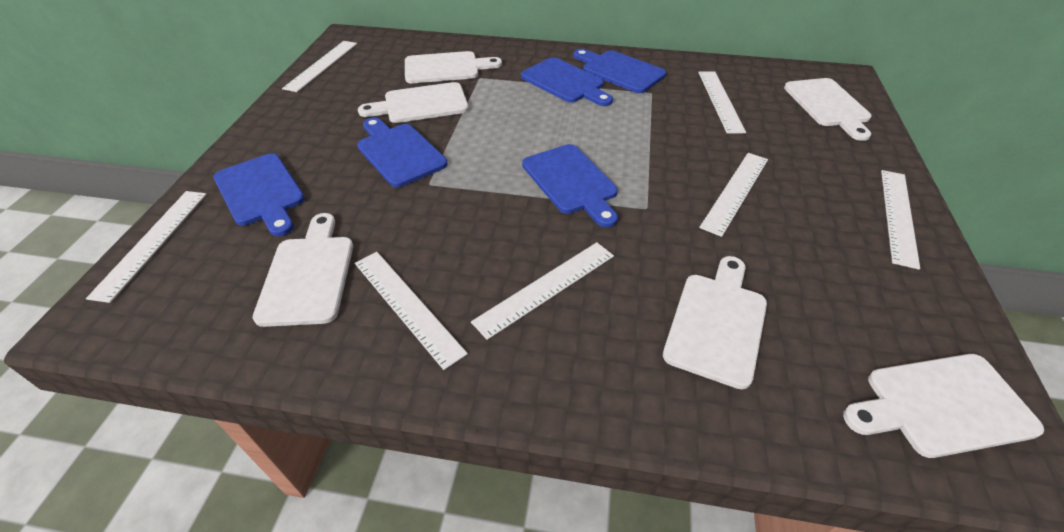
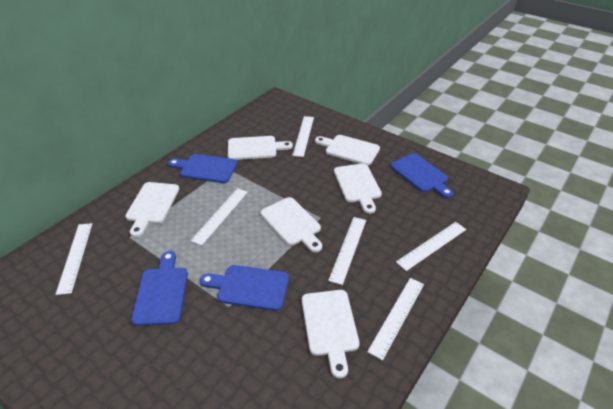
blue cutting board: 5 -> 4
white ruler: 7 -> 6

